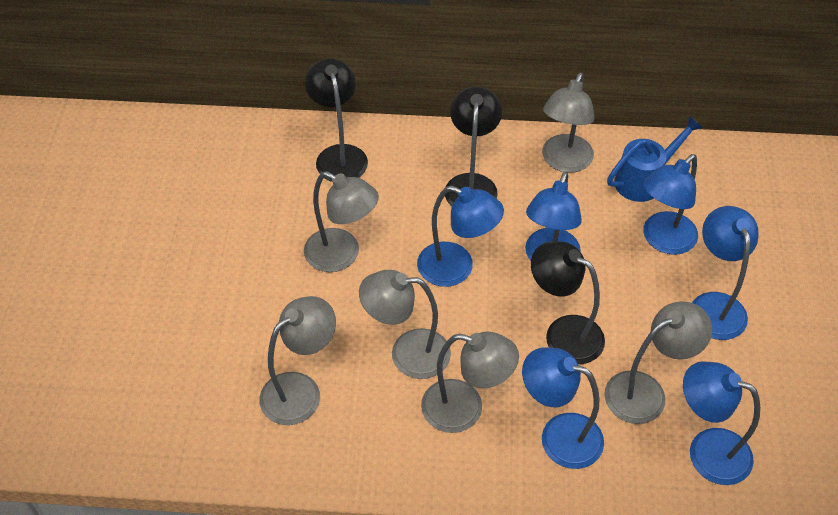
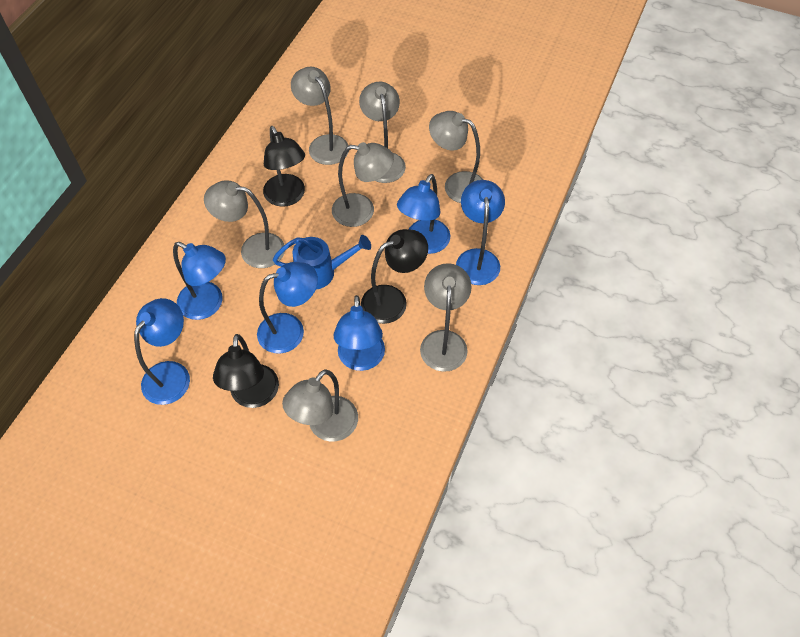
grey lamp: 6 -> 7

